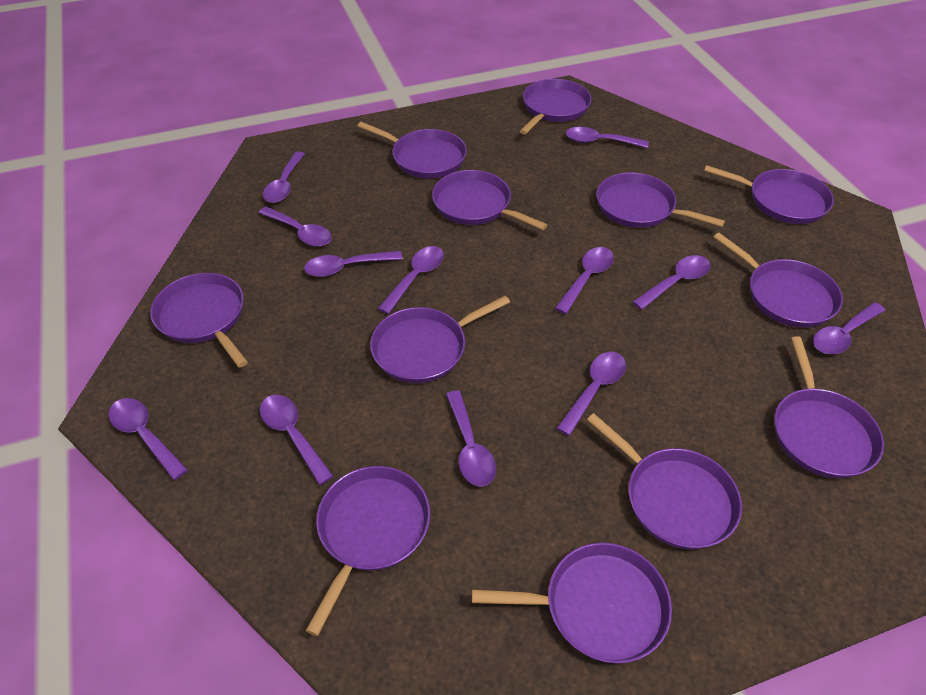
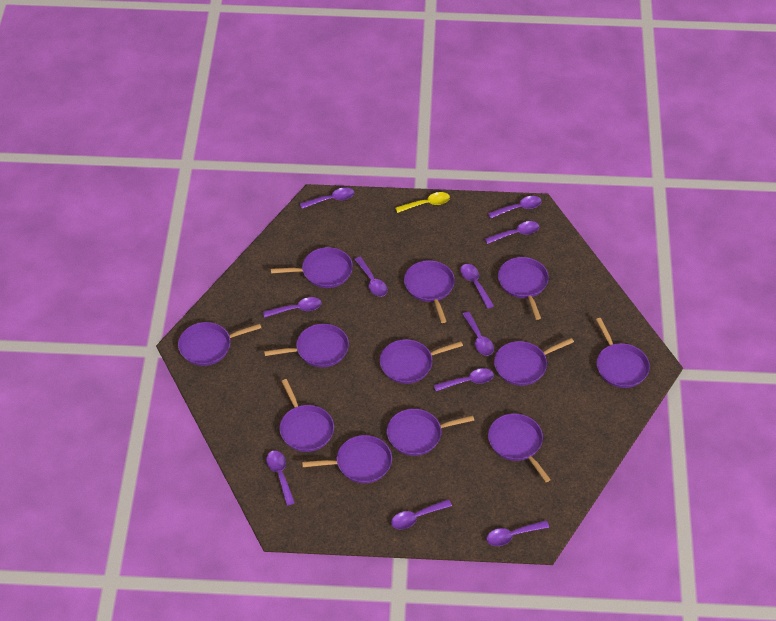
purple spoon: 12 -> 11
yellow spoon: 0 -> 1

